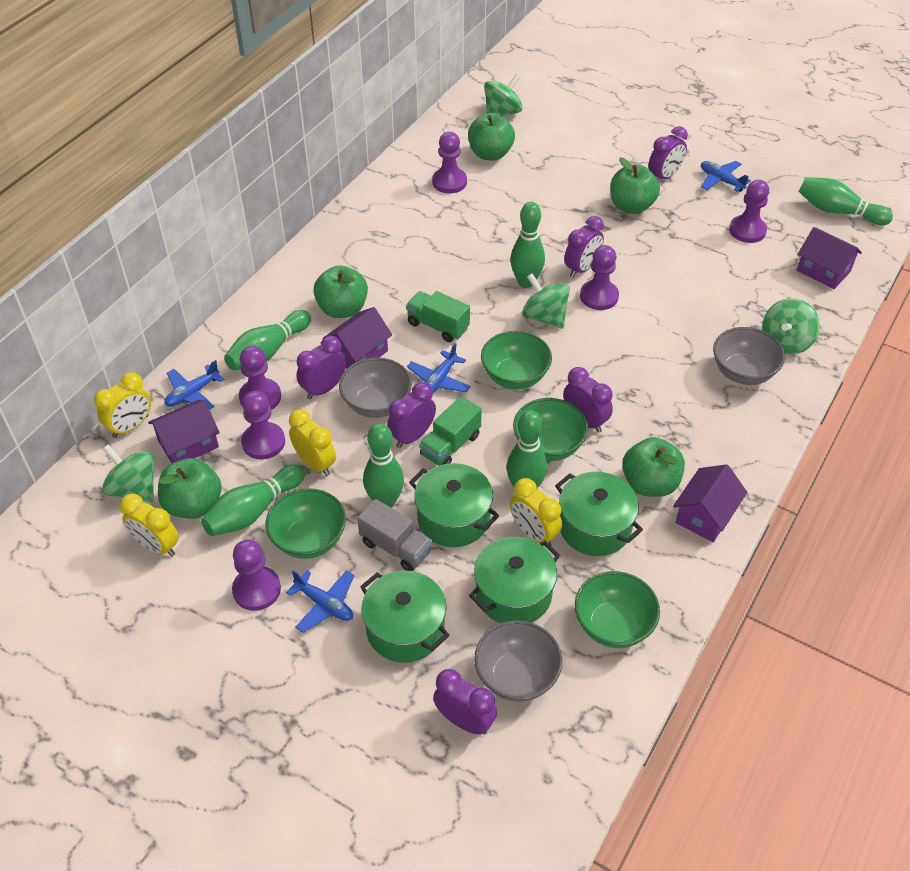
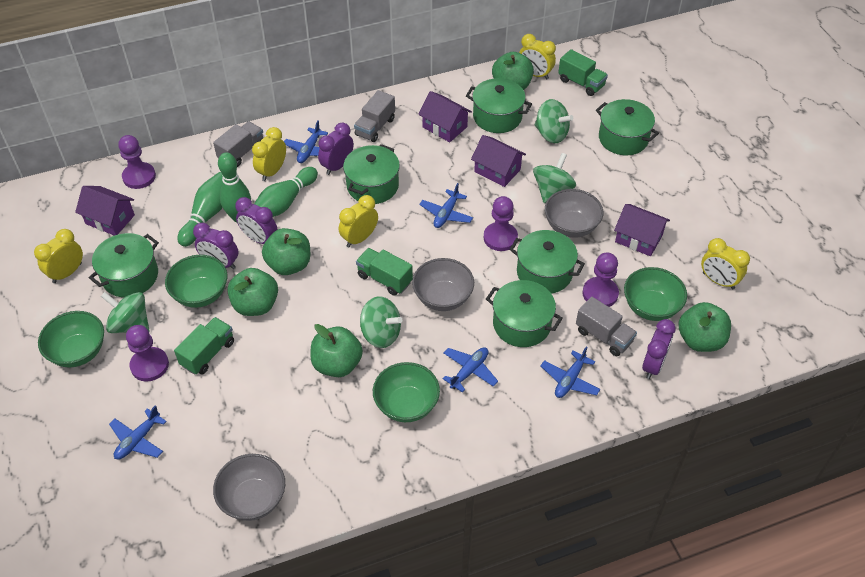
blue plane: 4 -> 5
green bowling pin: 6 -> 3
green pot: 4 -> 6
green truck: 2 -> 3
grey truck: 1 -> 3
purple clock: 6 -> 4
purple pawn: 6 -> 4
yellow clock: 4 -> 5

